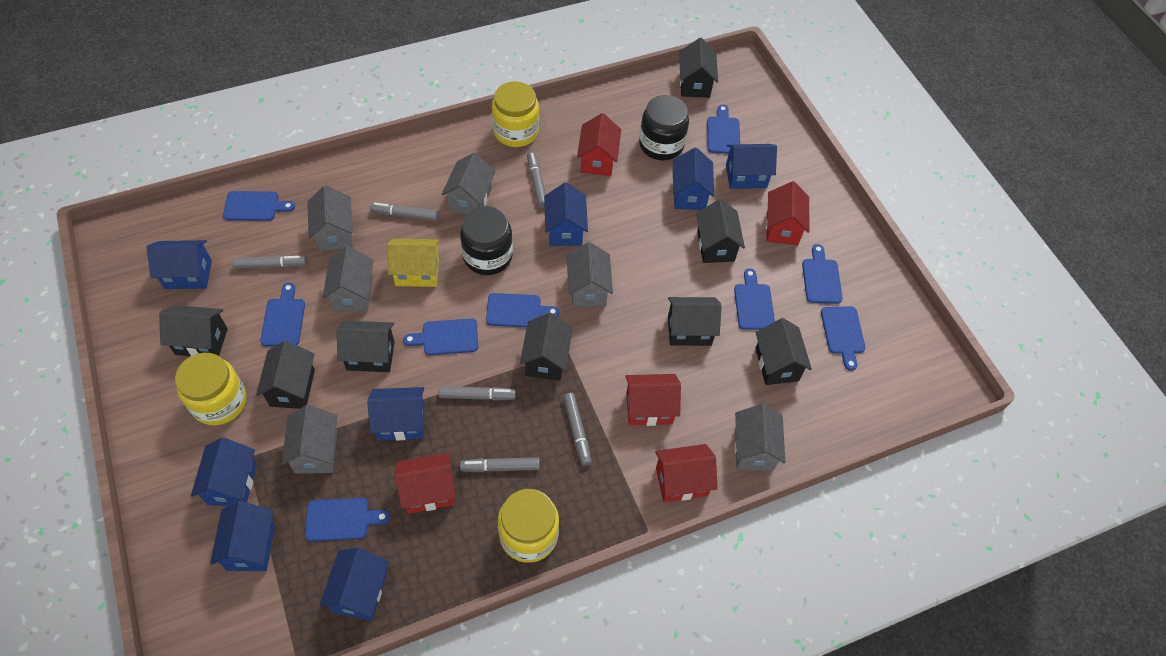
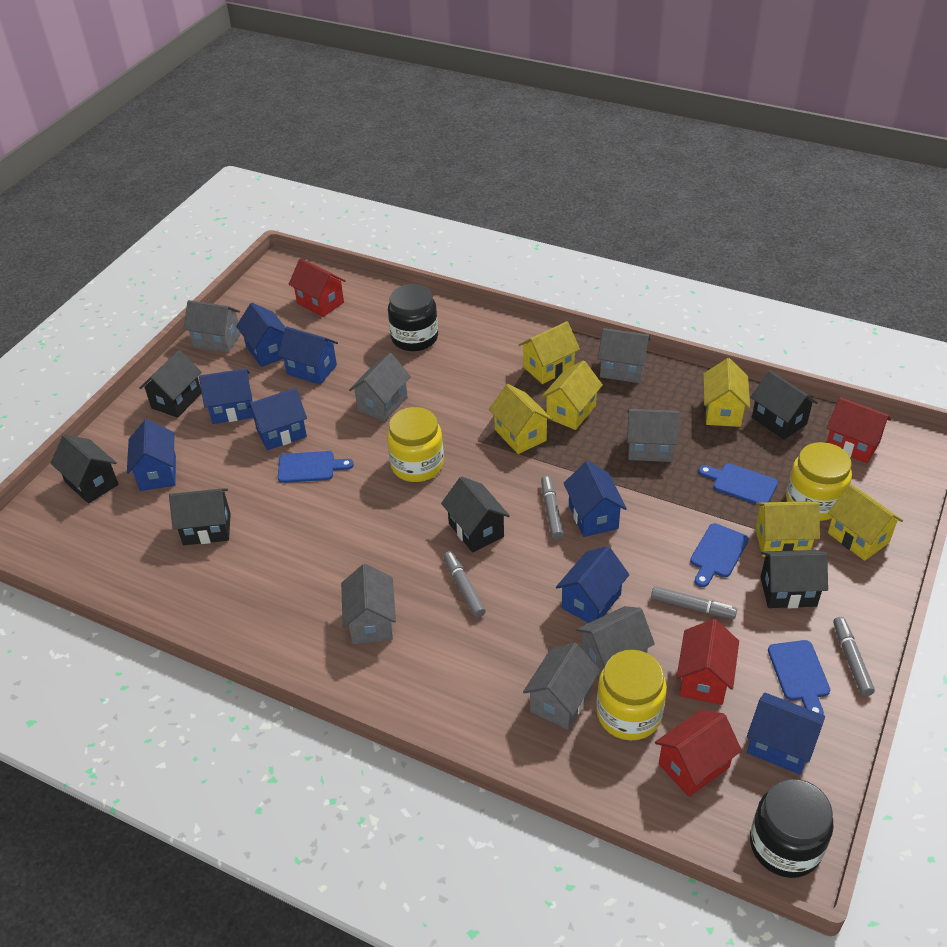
black house: 8 -> 6
blue cutting board: 9 -> 4
grey house: 6 -> 7
grey marker: 6 -> 4
red house: 5 -> 4
yellow house: 1 -> 6

